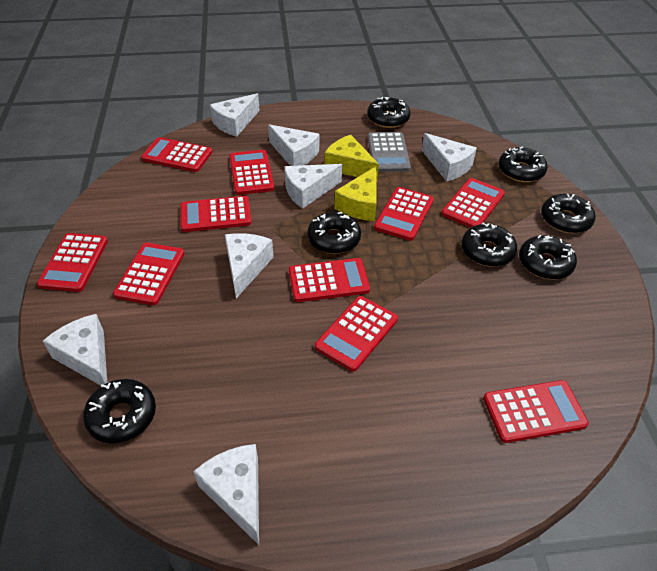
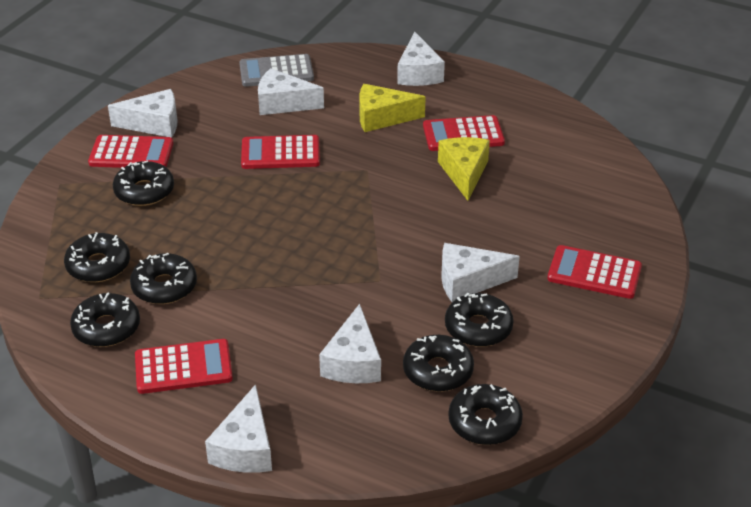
red calculator: 10 -> 5
white cheese: 7 -> 6

